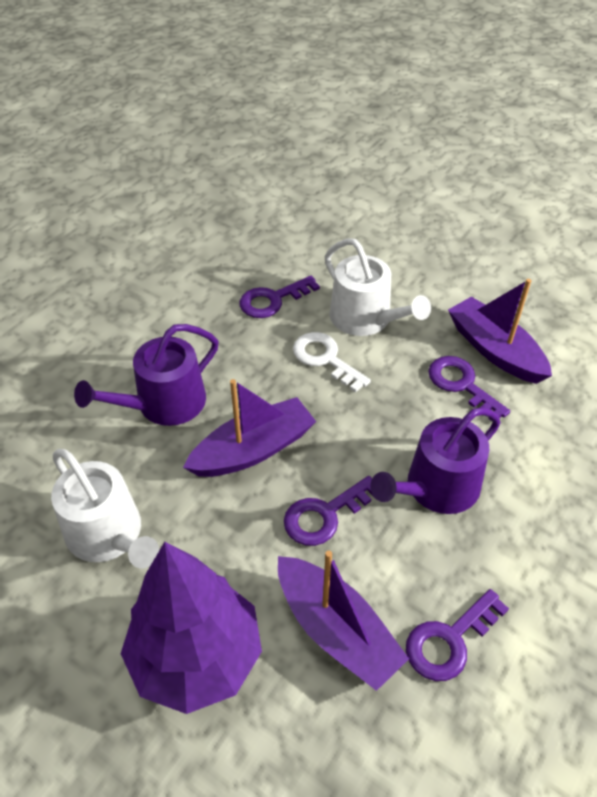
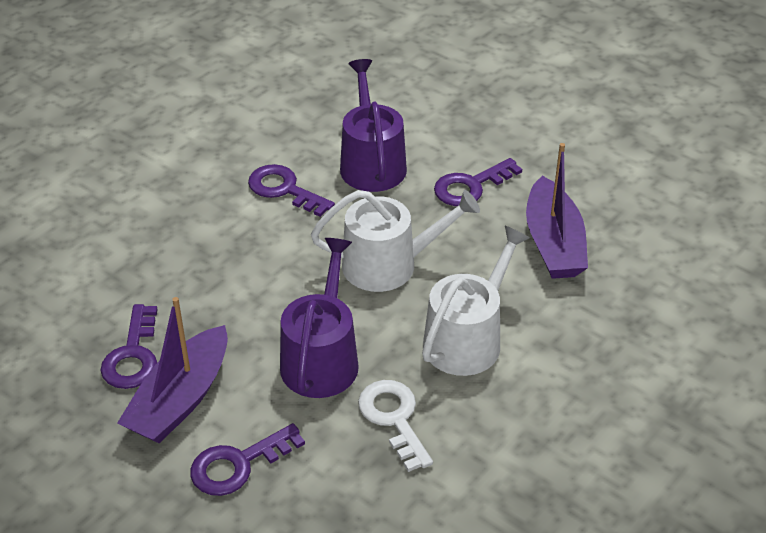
purple boat: 3 -> 2
purple tree: 1 -> 0

